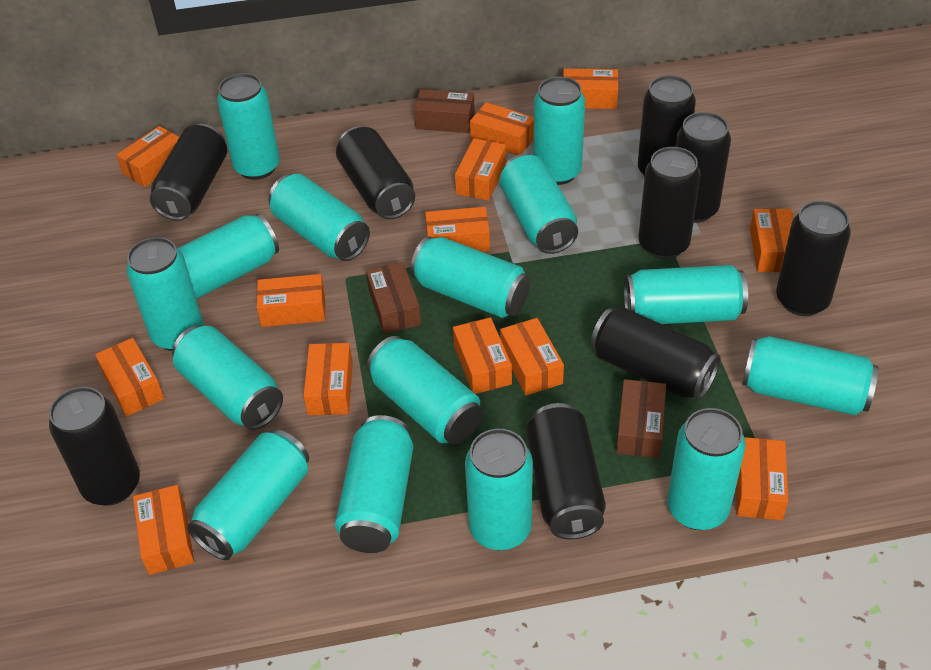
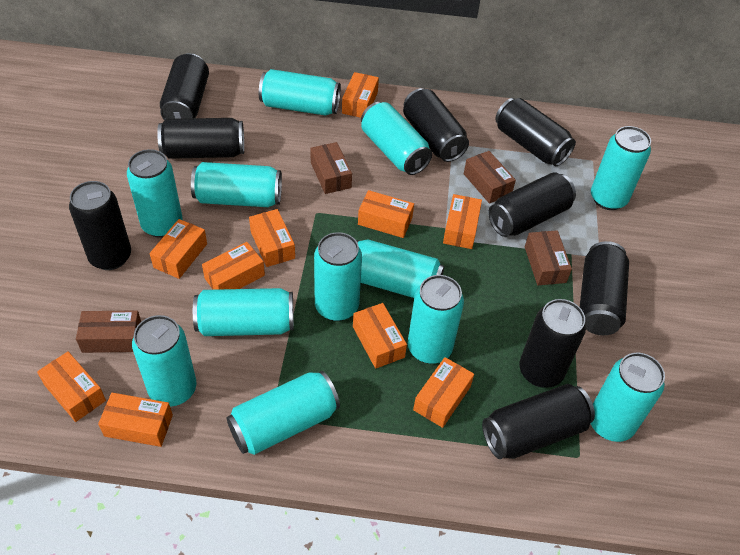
brown box: 3 -> 4
orange box: 13 -> 10
turquoise can: 15 -> 12

